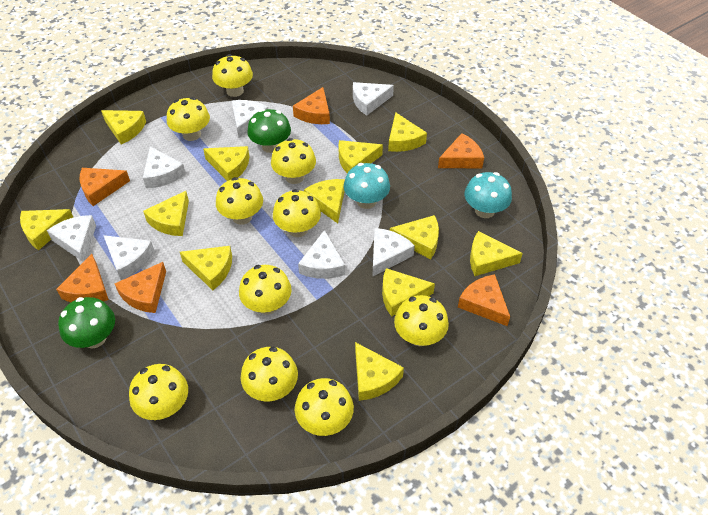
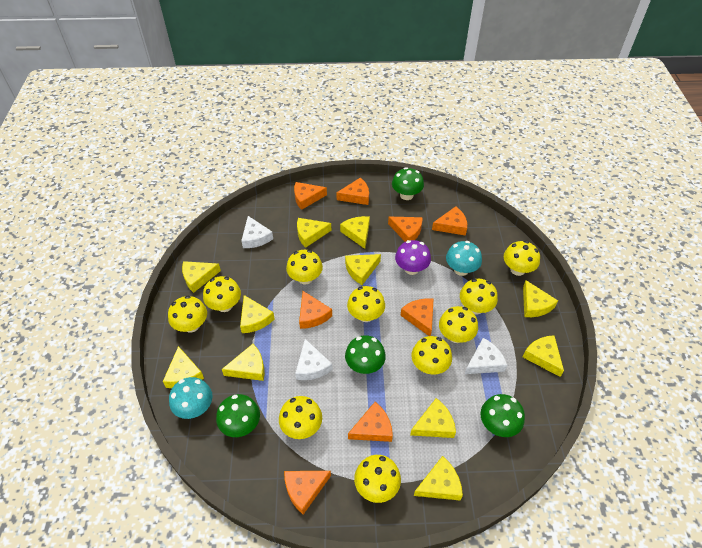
green mushroom: 2 -> 4
orange cheese: 6 -> 8
purple mushroom: 0 -> 1
white cheese: 7 -> 3
yellow cheese: 12 -> 11

